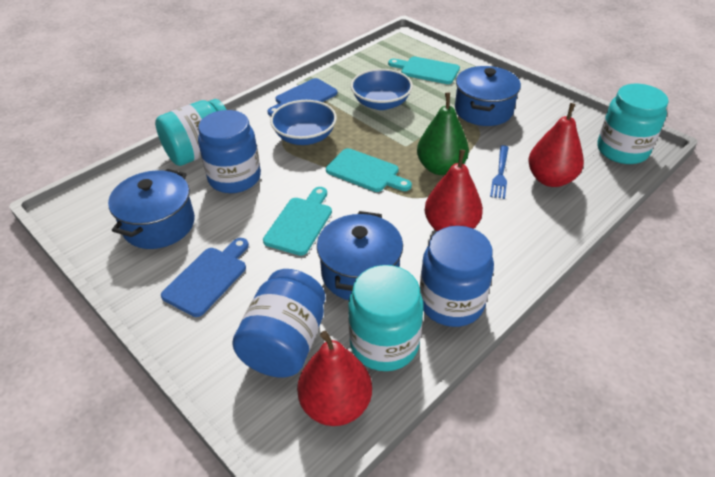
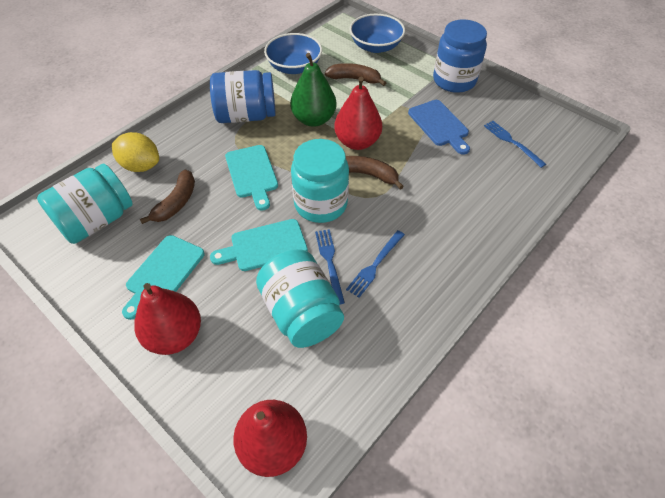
blue cutting board: 2 -> 1
blue fork: 1 -> 3
blue jar: 3 -> 2
blue pot: 3 -> 0
brown banana: 0 -> 3
yellow lemon: 0 -> 1

